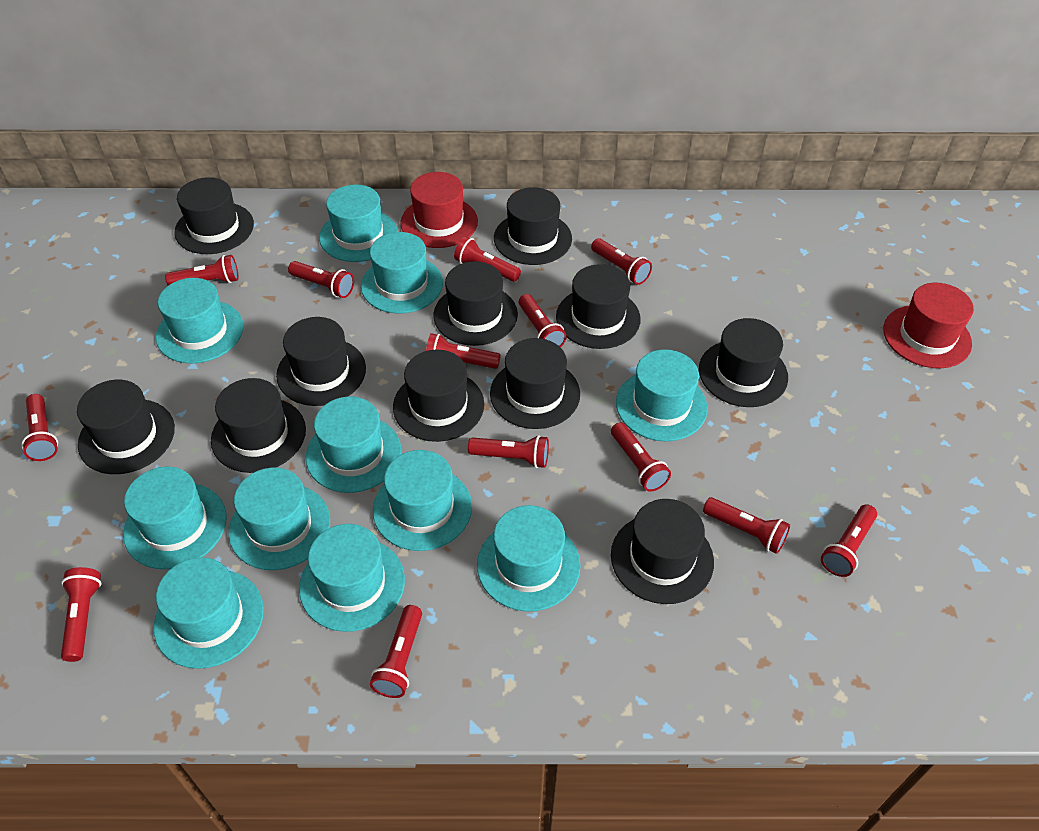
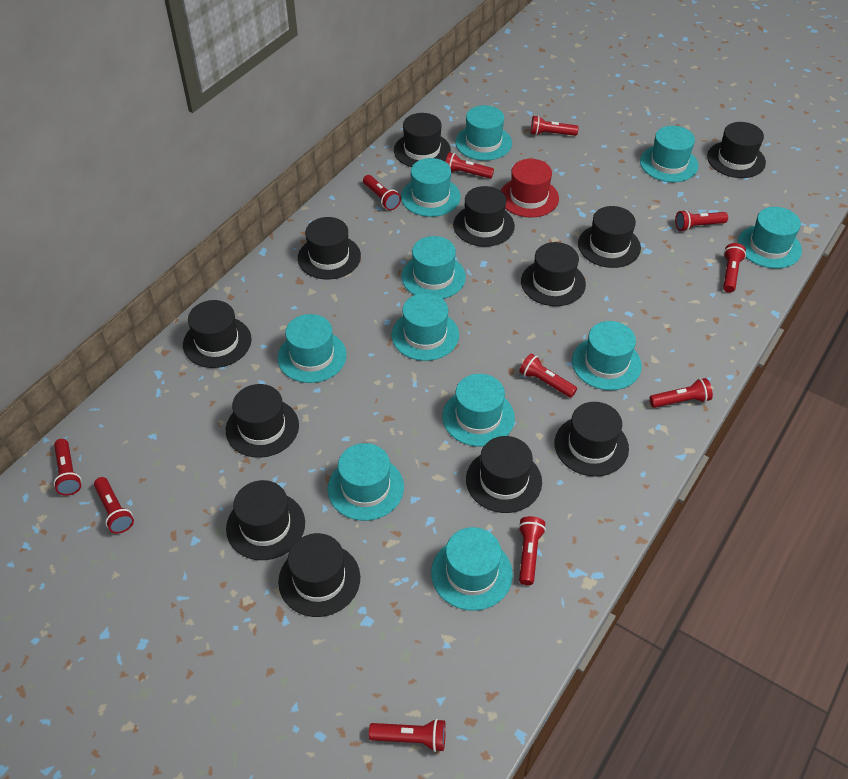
black hat: 11 -> 12
red flashlight: 13 -> 11
red hat: 2 -> 1

